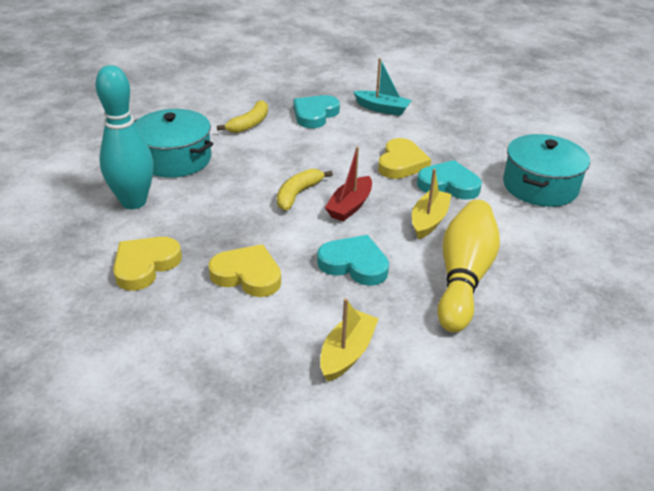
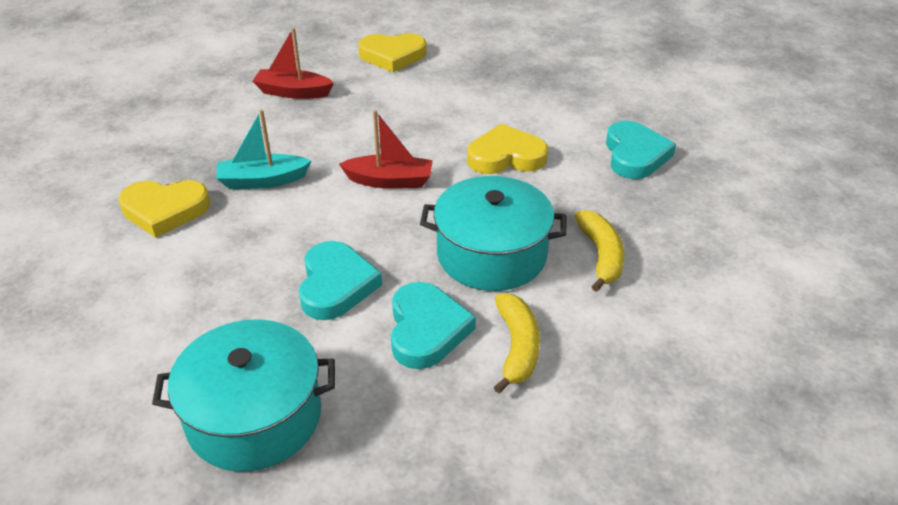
red boat: 1 -> 2
turquoise bowling pin: 1 -> 0
yellow boat: 2 -> 0
yellow bowling pin: 1 -> 0

